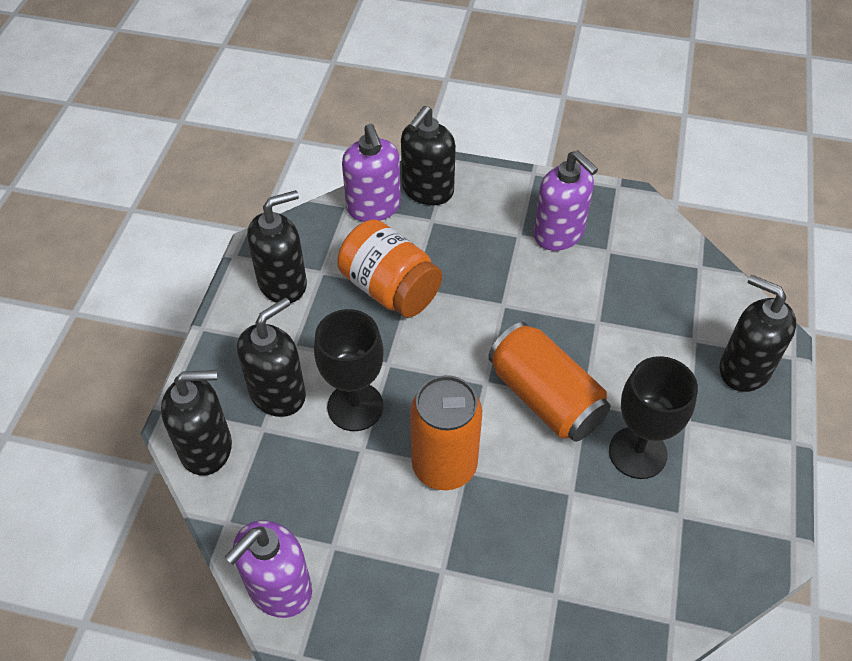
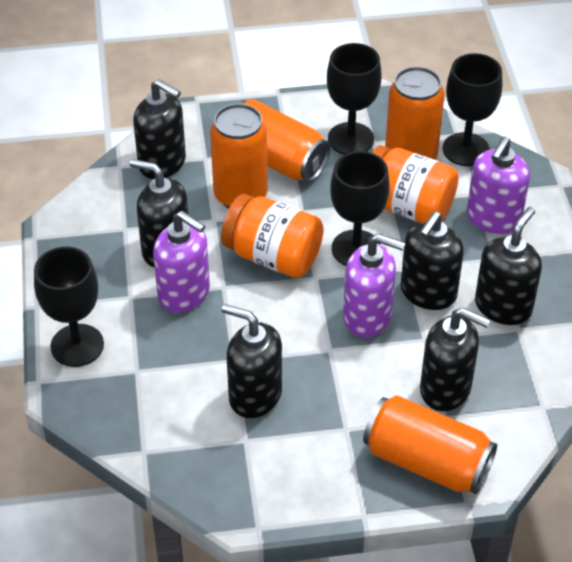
black goblet: 2 -> 4
black soap dispenser: 5 -> 6
orange can: 2 -> 4
orange jar: 1 -> 2

